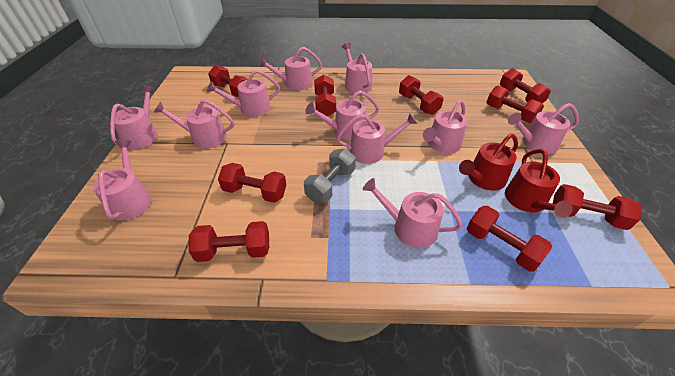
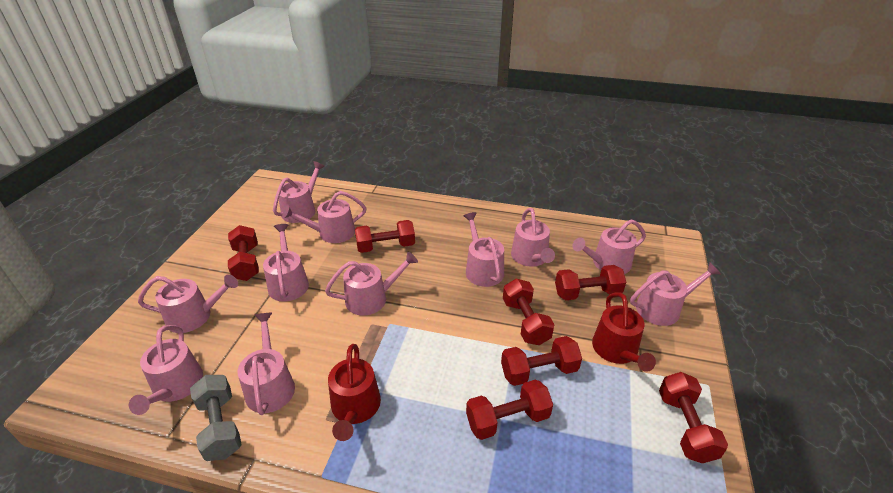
red dumbbell: 9 -> 7

